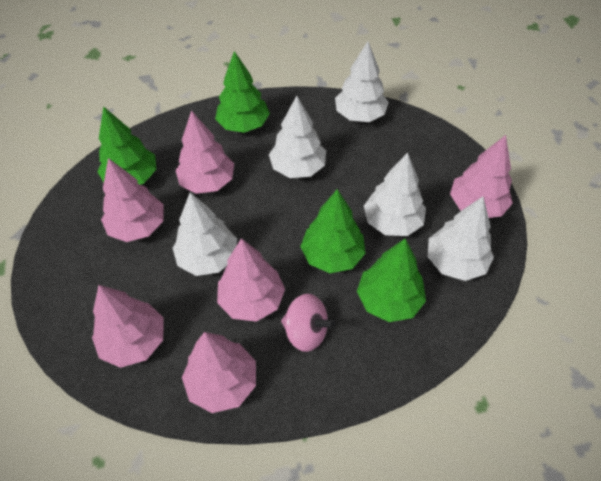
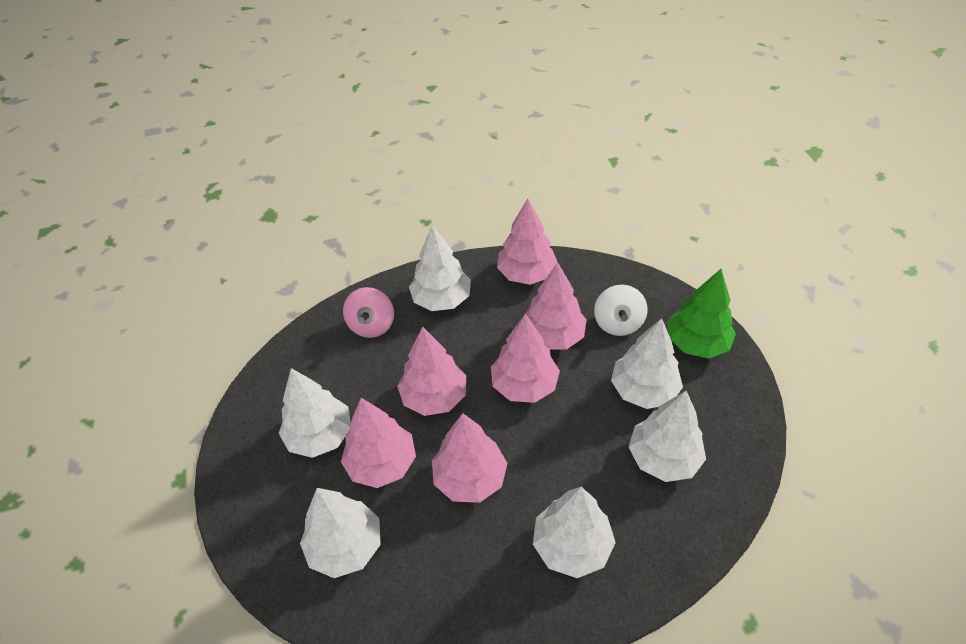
green tree: 4 -> 1
white spinning top: 0 -> 1
white tree: 5 -> 6

